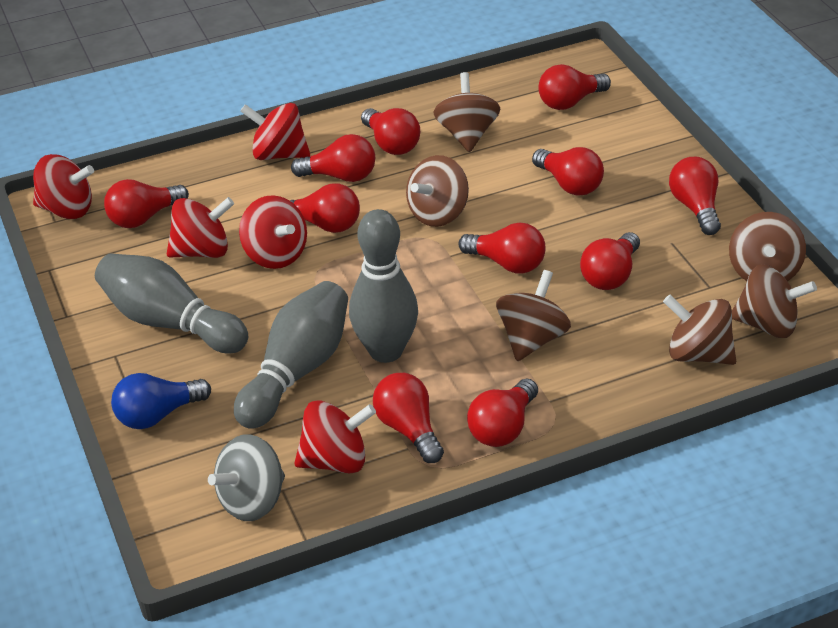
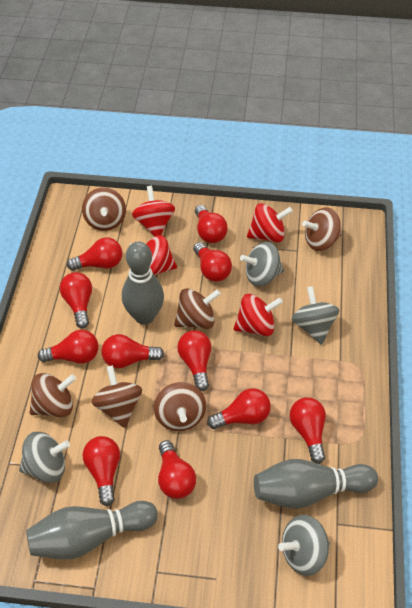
blue light bulb: 1 -> 0
grey spinning top: 1 -> 4
red spinning top: 5 -> 4

